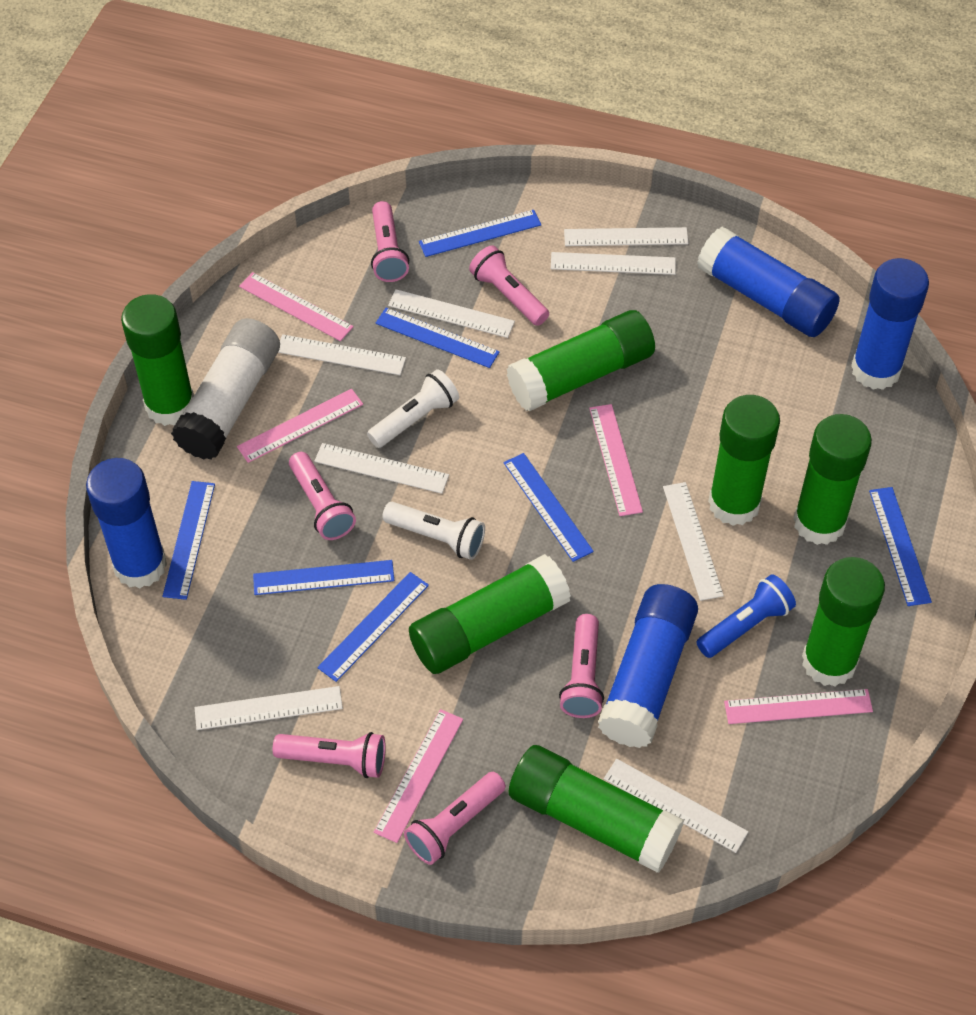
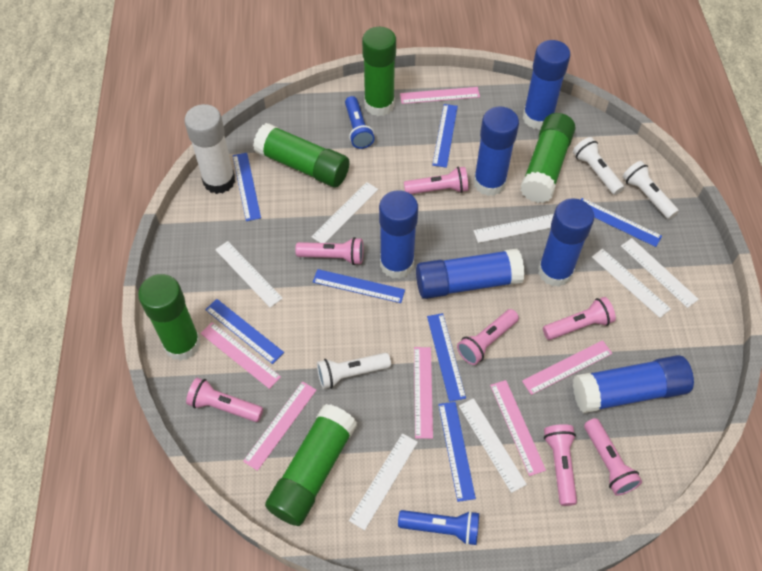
blue flashlight: 1 -> 2
blue glue stick: 4 -> 6
green glue stick: 7 -> 5
pink flashlight: 6 -> 7
pink ruler: 5 -> 6
white flashlight: 2 -> 3
white ruler: 8 -> 7

